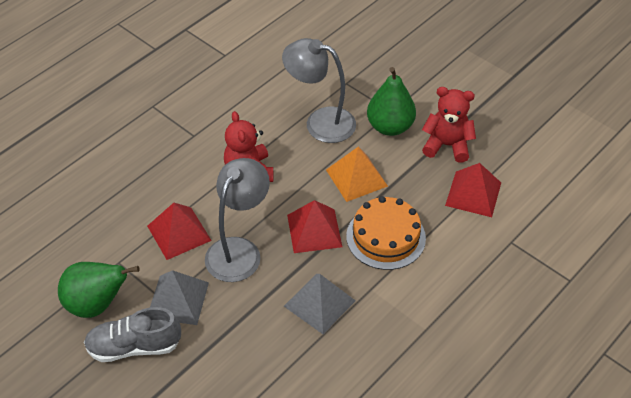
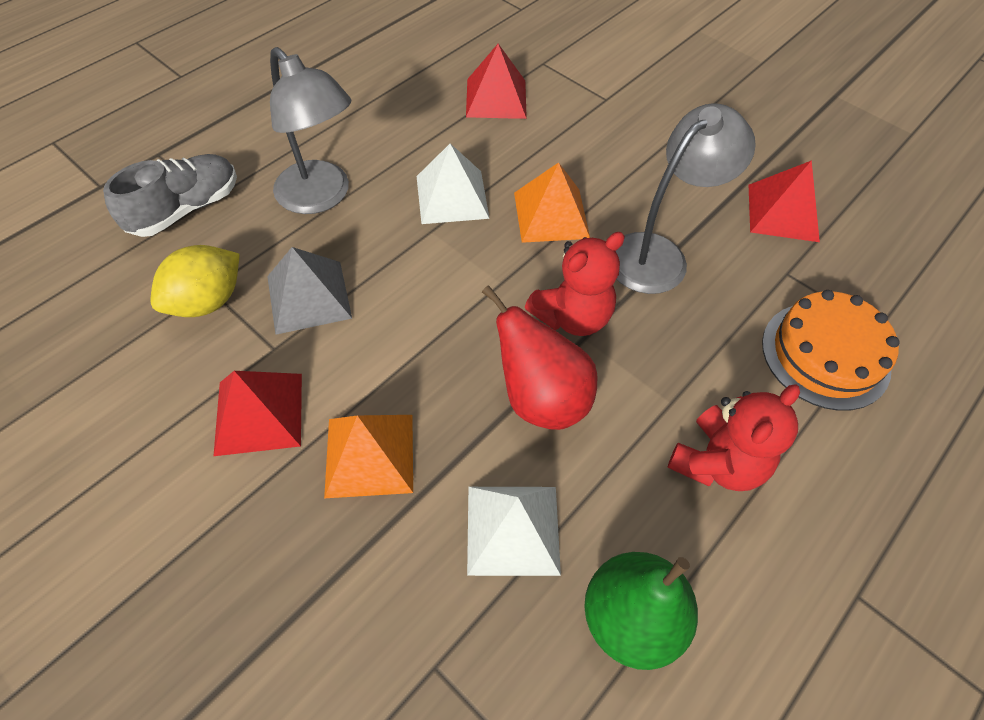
green pear: 2 -> 1
grey pyramid: 2 -> 1
orange pyramid: 1 -> 2
red pear: 0 -> 1
white pyramid: 0 -> 2
yellow lemon: 0 -> 1

